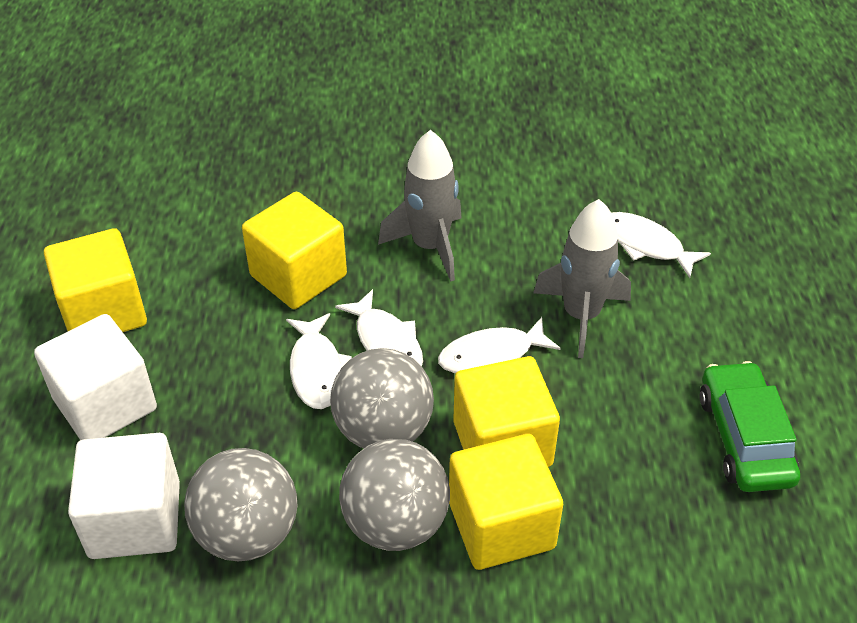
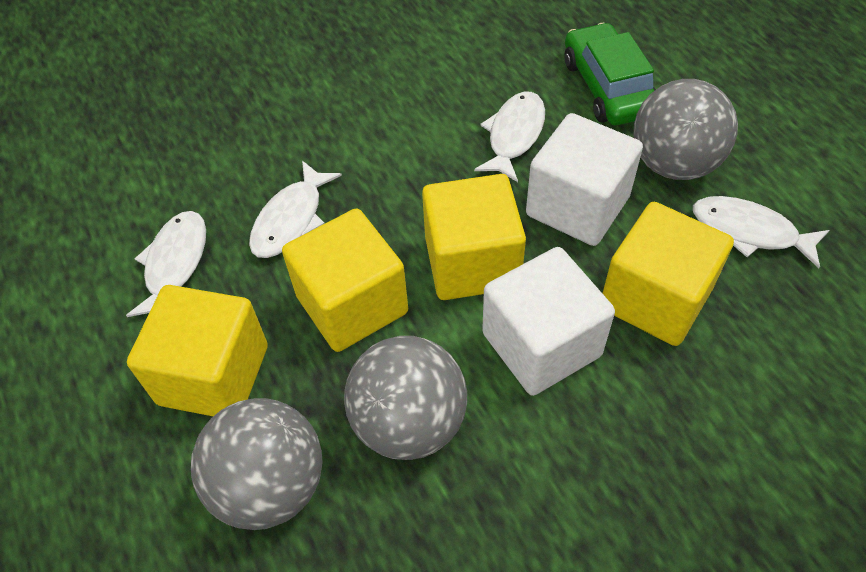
grey rocket: 2 -> 0

